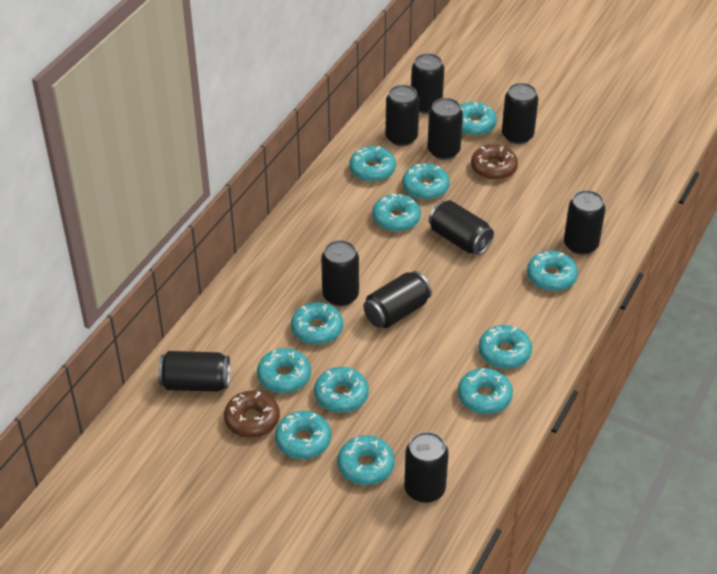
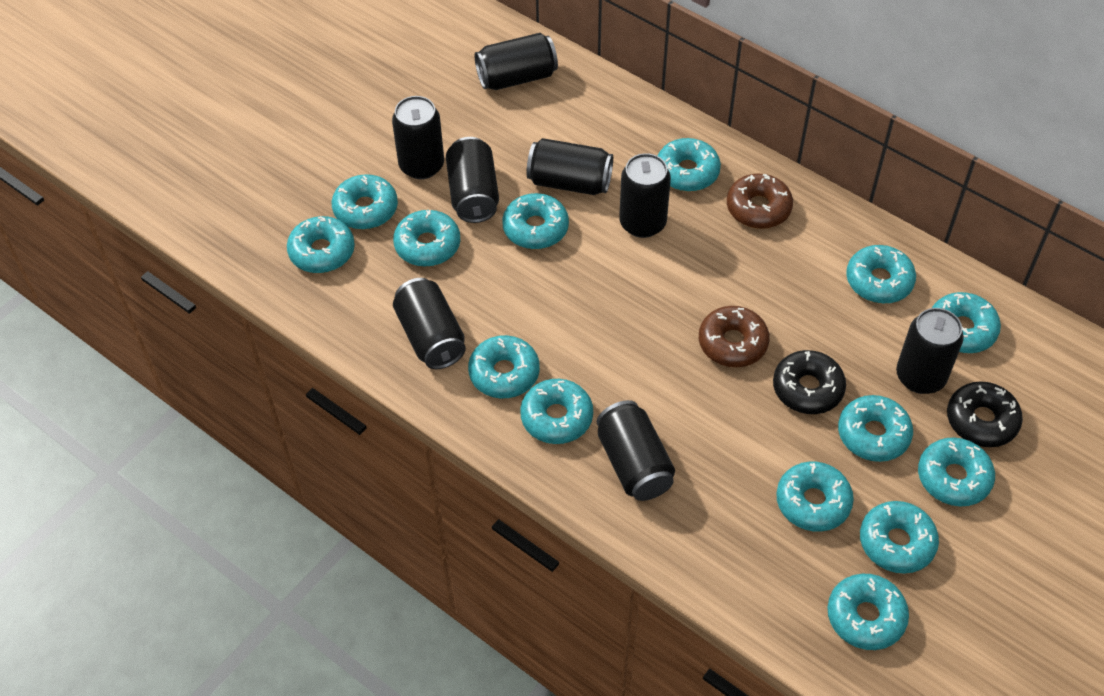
black can: 10 -> 8
black donut: 0 -> 2
turquoise donut: 12 -> 14

